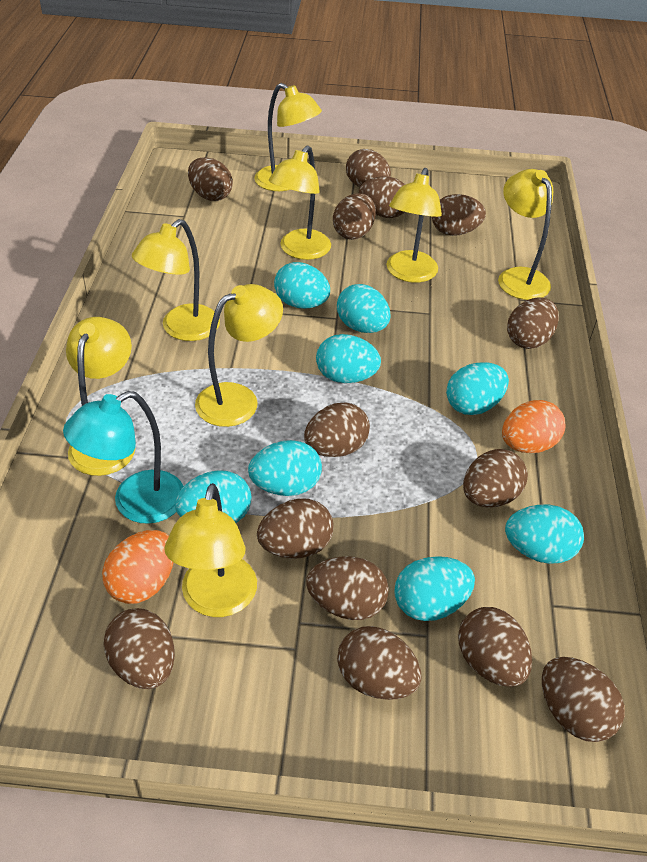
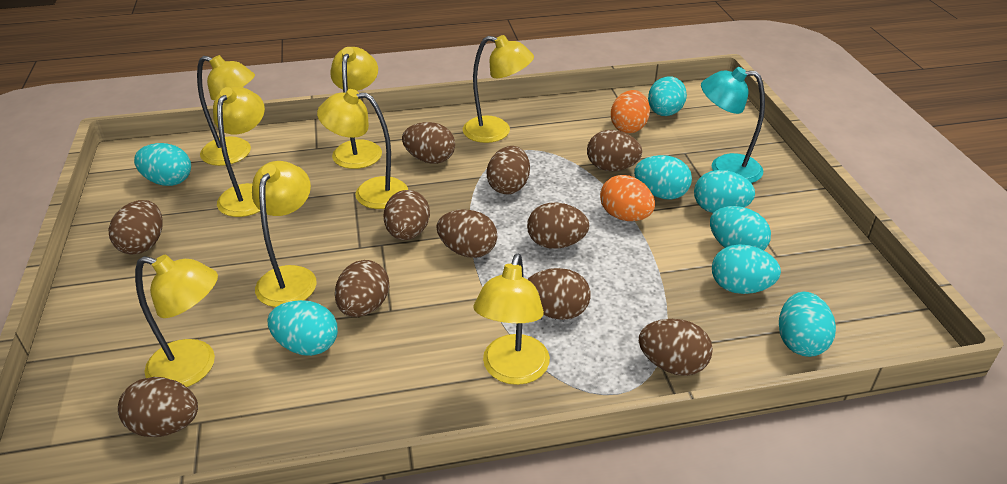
brown egg: 14 -> 11

